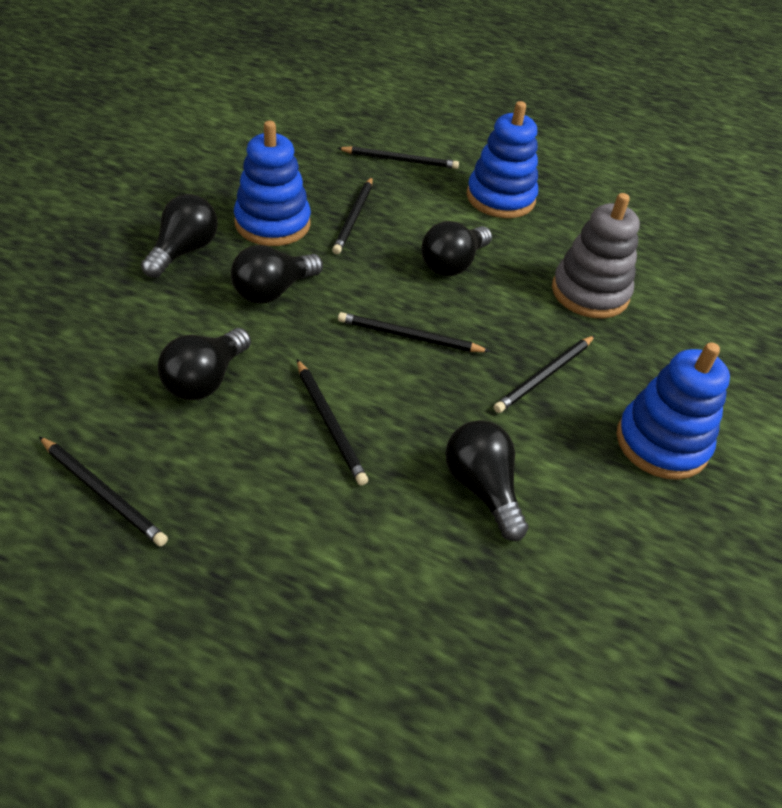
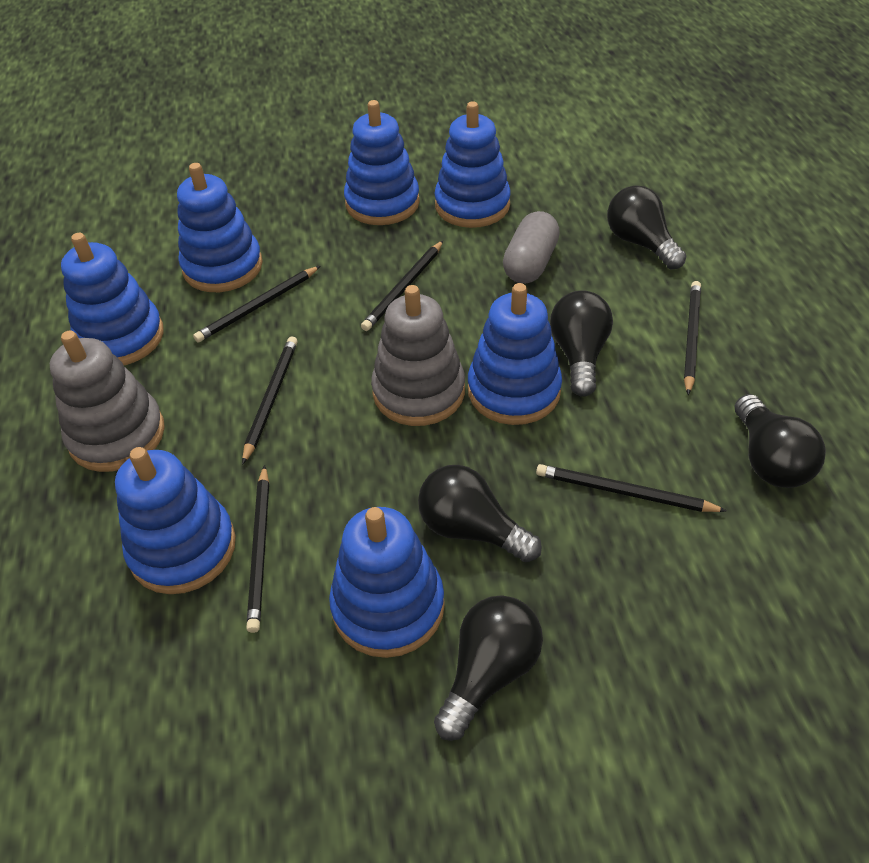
blue stacking toy: 3 -> 7
grey capsule: 0 -> 1
grey stacking toy: 1 -> 2

